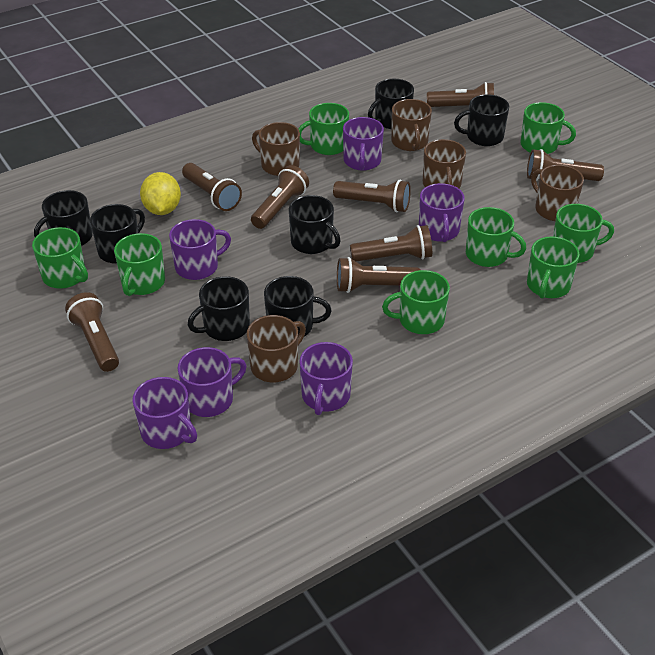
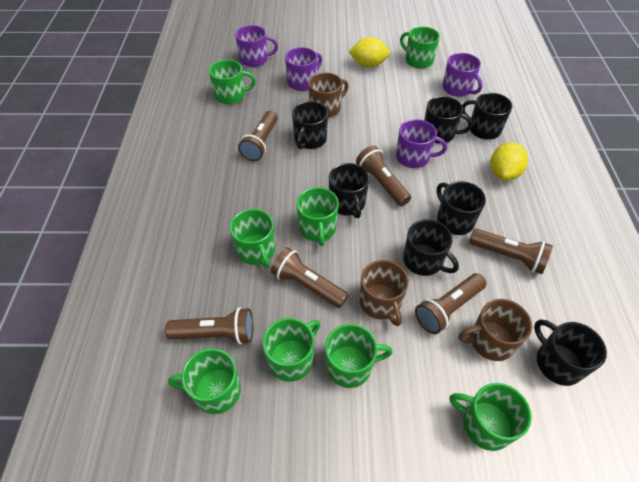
brown flashlight: 8 -> 6
brown mug: 5 -> 3
purple mug: 6 -> 4
yellow lemon: 1 -> 2

